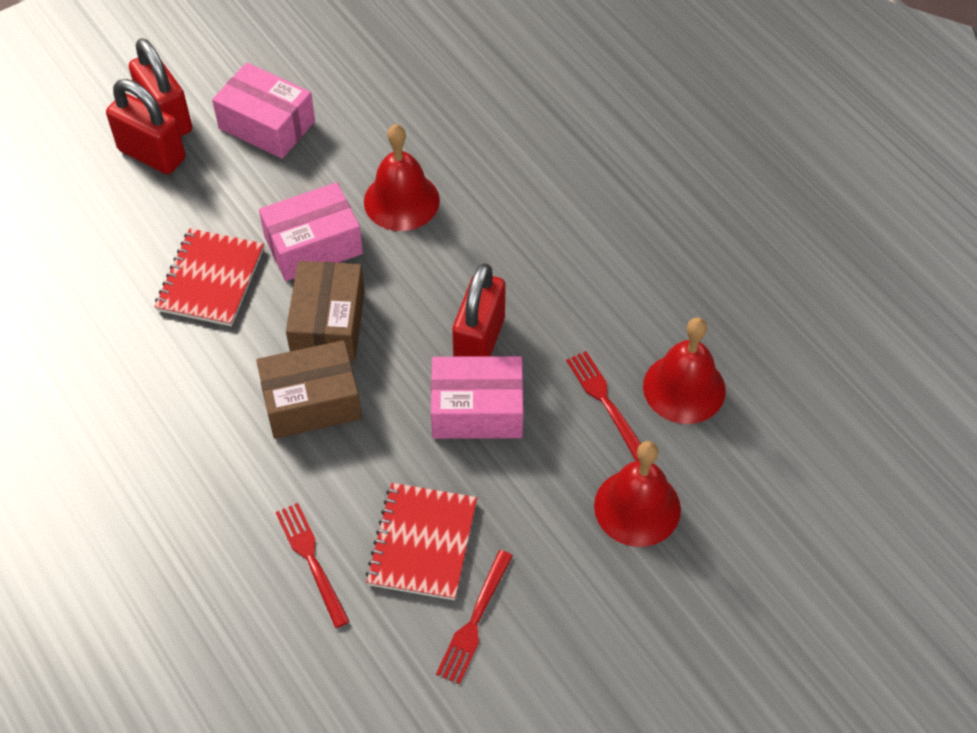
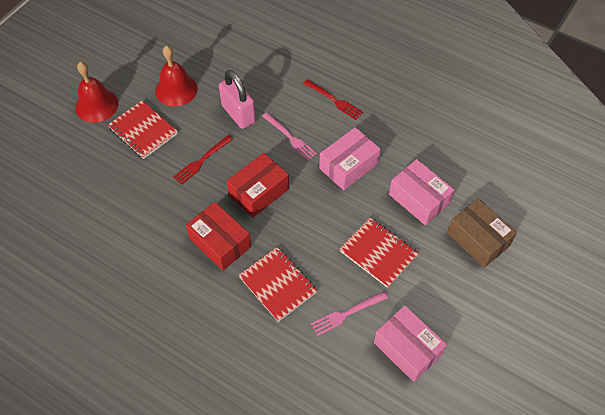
brown box: 2 -> 1
pink fork: 0 -> 2
pink padlock: 0 -> 1
red bell: 3 -> 2
red box: 0 -> 2
red fork: 3 -> 2
red notebook: 2 -> 3
red padlock: 3 -> 0

